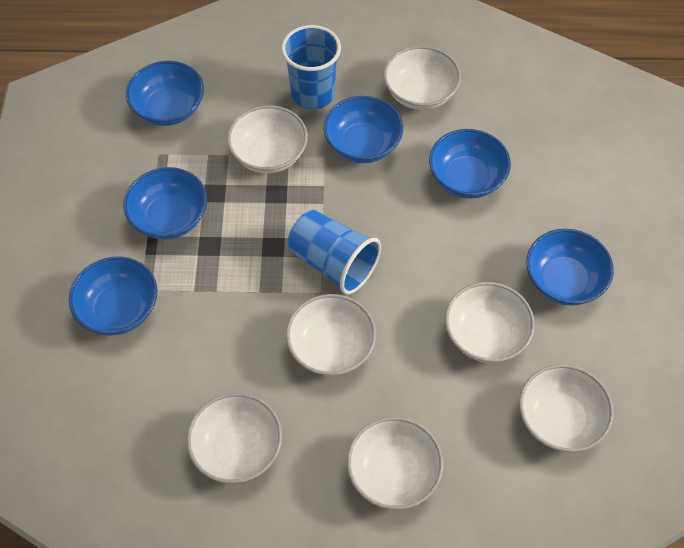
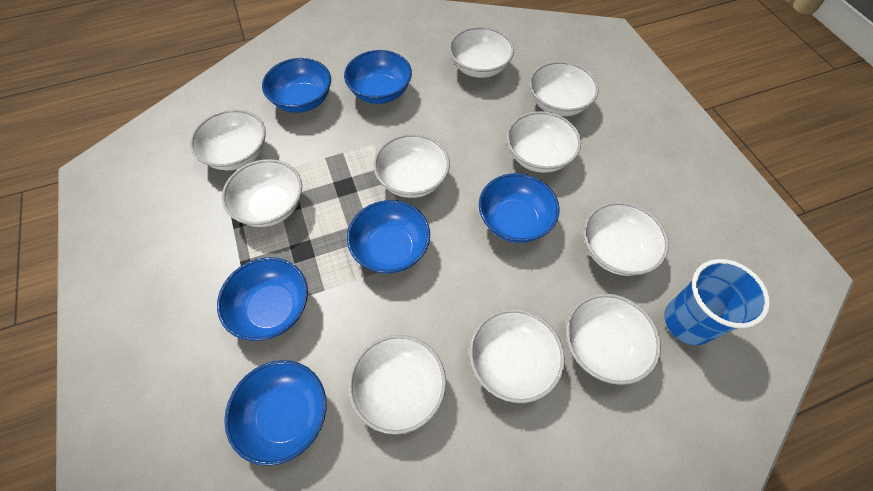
blue cup: 2 -> 1
white bowl: 7 -> 10

